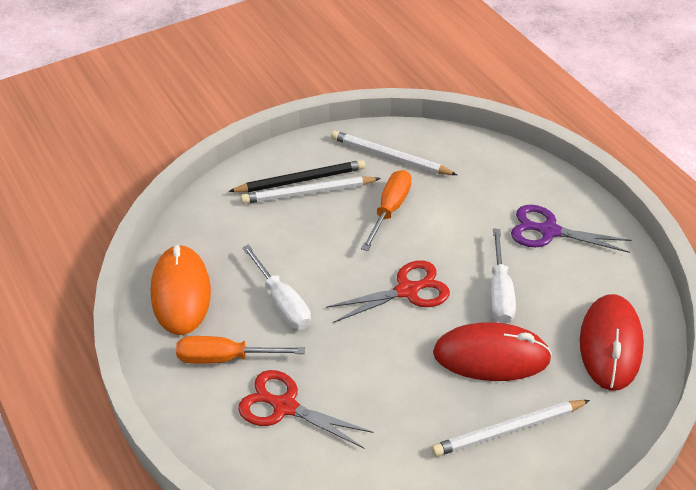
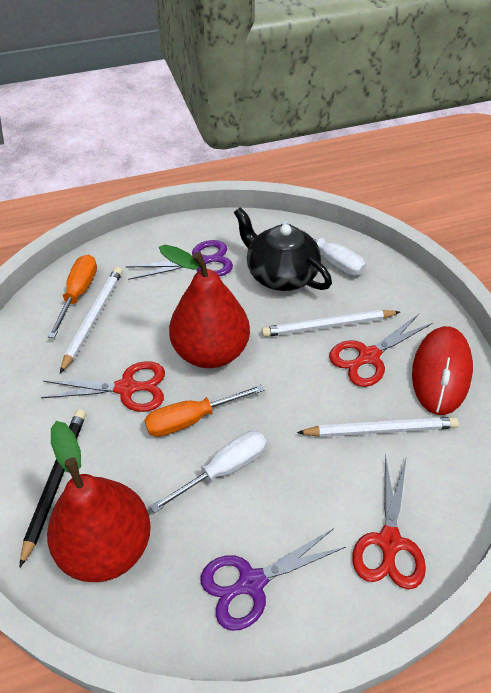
black teapot: 0 -> 1
orange mouse: 1 -> 0
purple scissors: 1 -> 2
red mouse: 2 -> 1
red pear: 0 -> 2
red scissors: 2 -> 3

